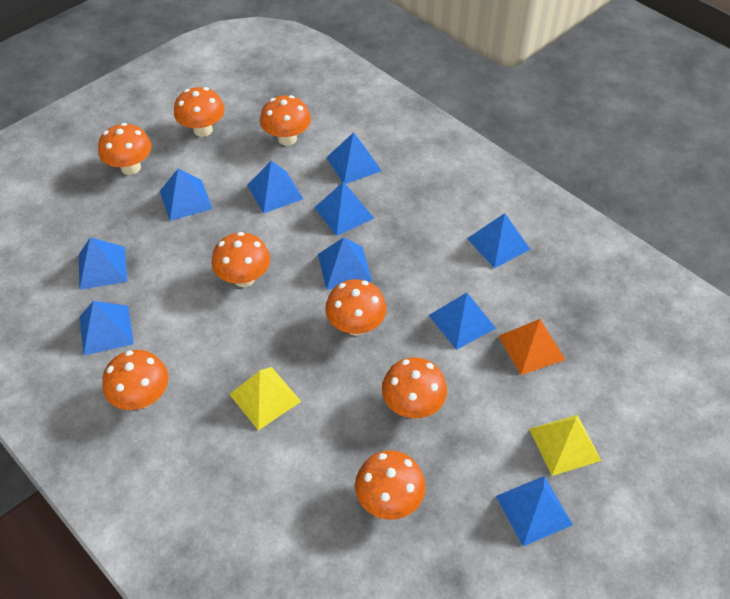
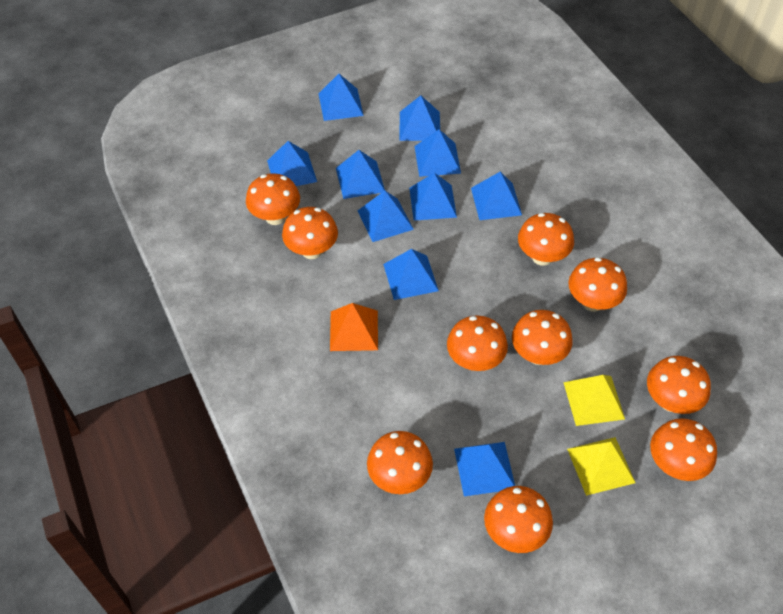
orange mushroom: 8 -> 10

